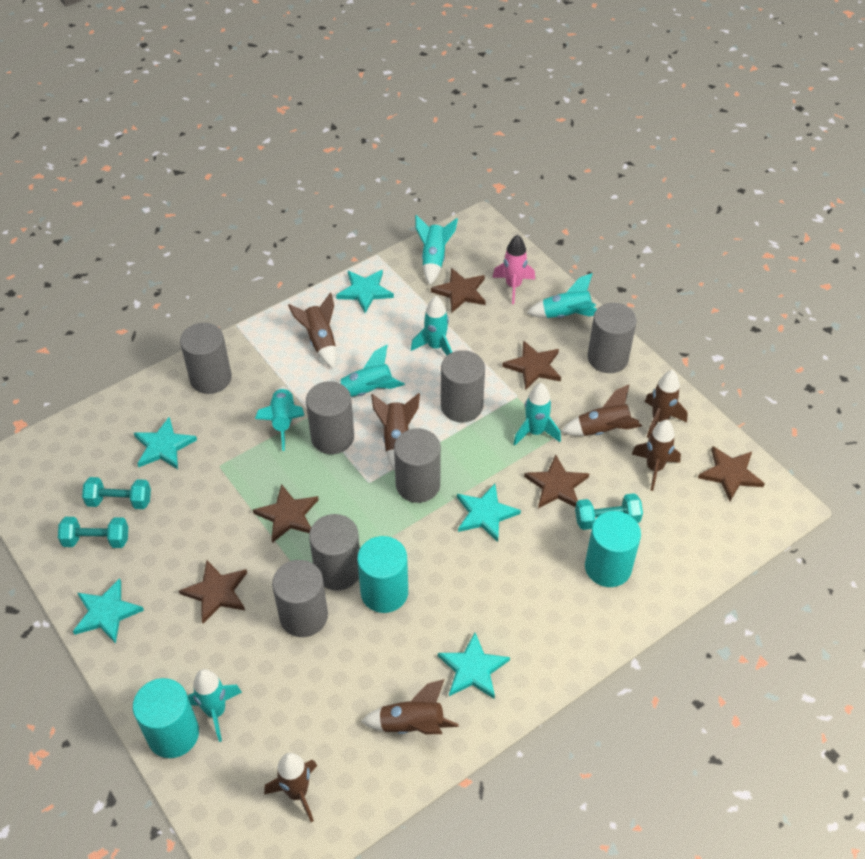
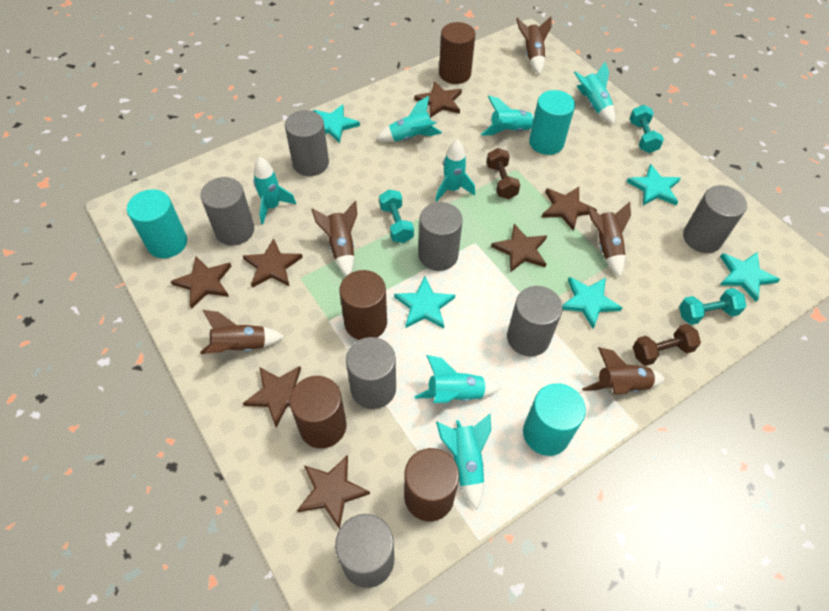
brown cylinder: 0 -> 4
brown dumbbell: 0 -> 2
brown rocket: 7 -> 5
brown star: 6 -> 7
pink rocket: 1 -> 0

